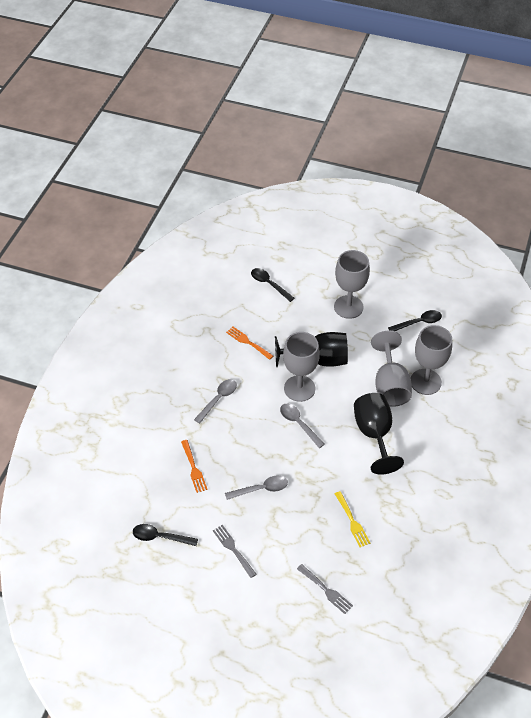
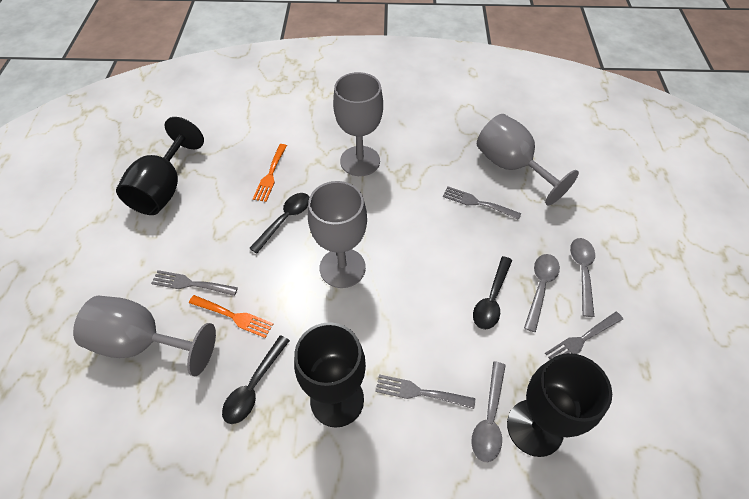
black goblet: 2 -> 3
grey fork: 2 -> 4
yellow fork: 1 -> 0

